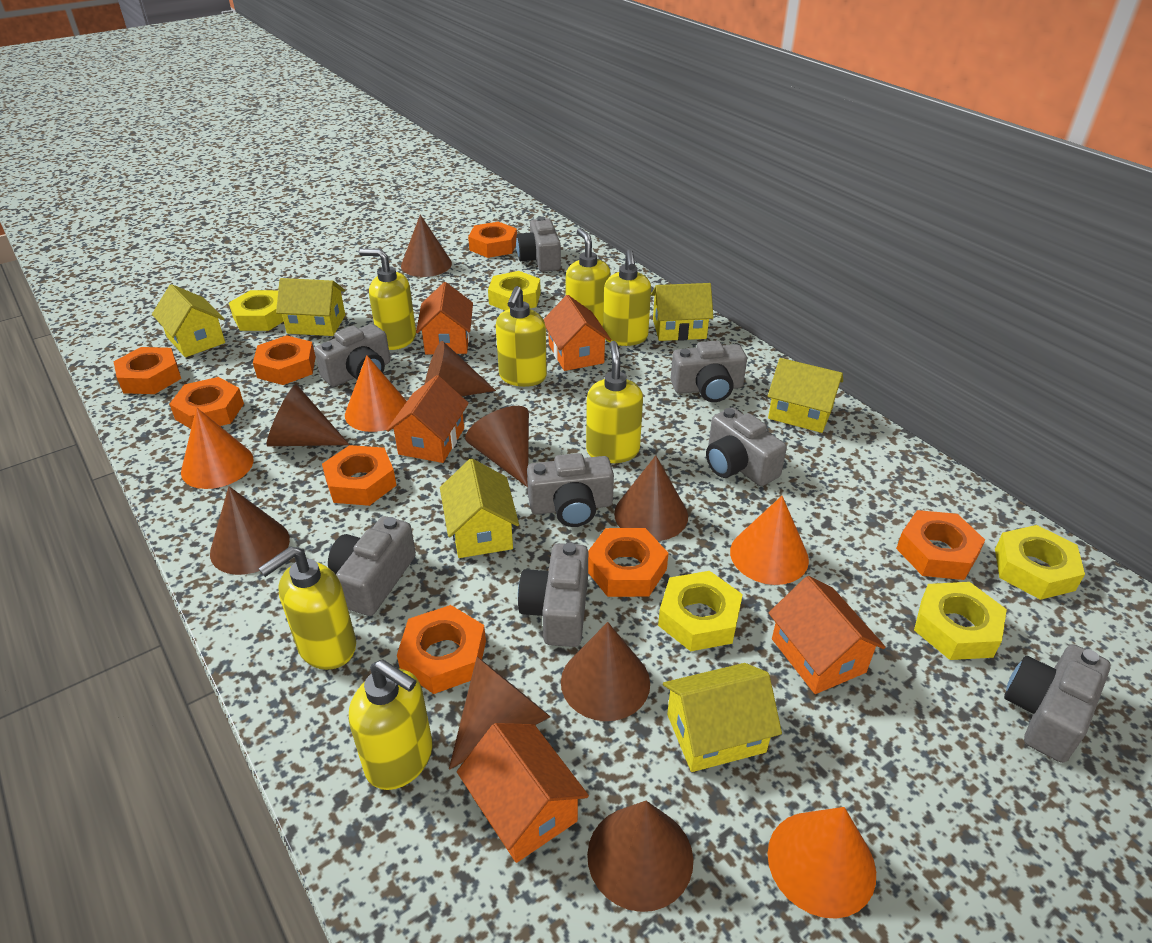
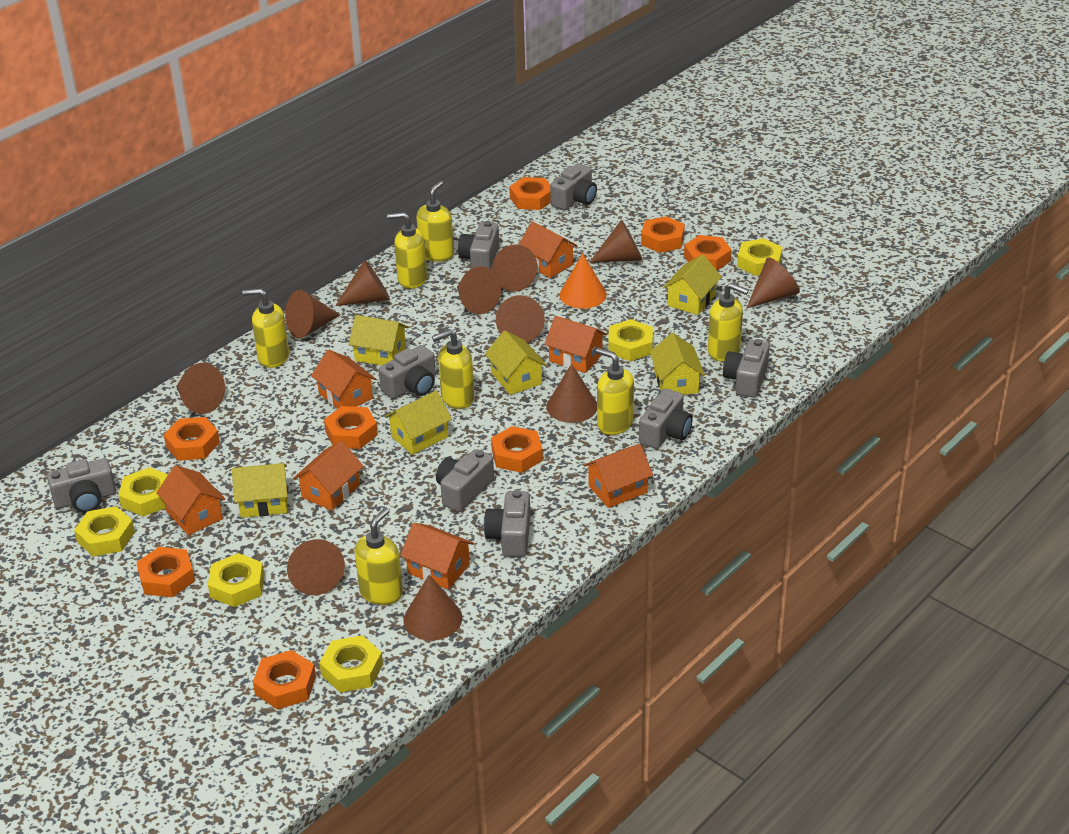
brown cone: 9 -> 11
orange cone: 4 -> 1
orange house: 5 -> 7
yellow nut: 5 -> 6

